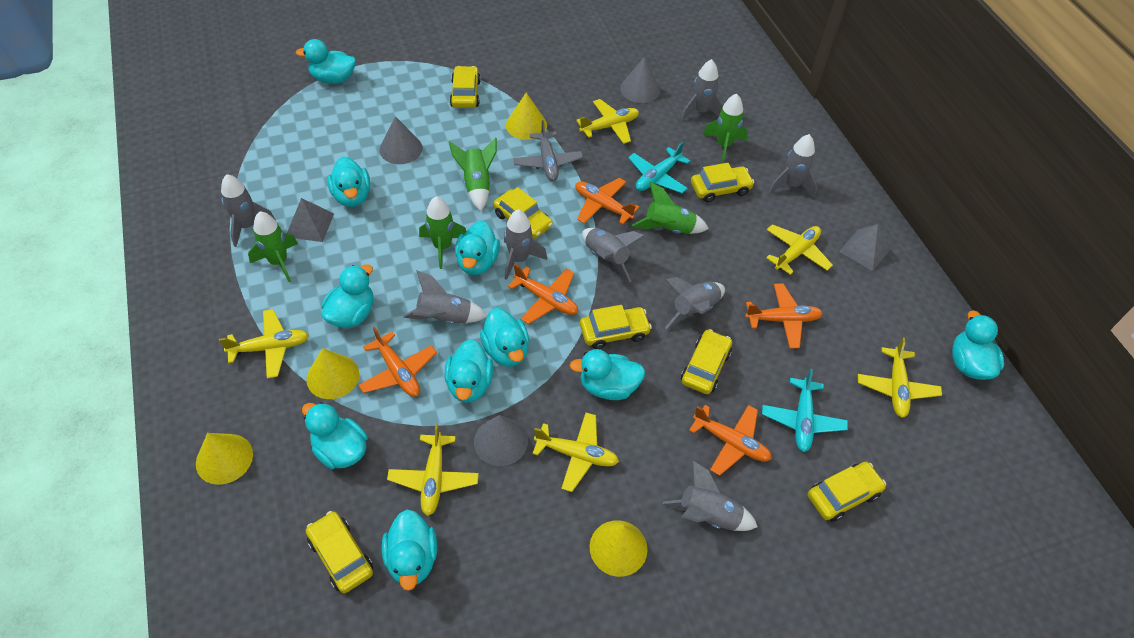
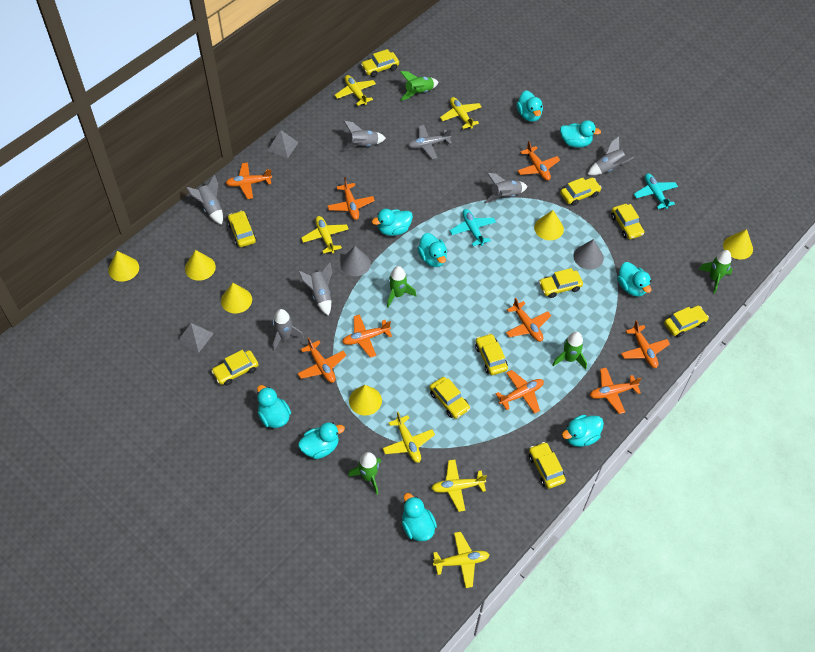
grey cone: 3 -> 2
grey rocket: 8 -> 6
orange plane: 5 -> 9
turquoise duck: 10 -> 9
yellow car: 7 -> 10
yellow cone: 4 -> 6

